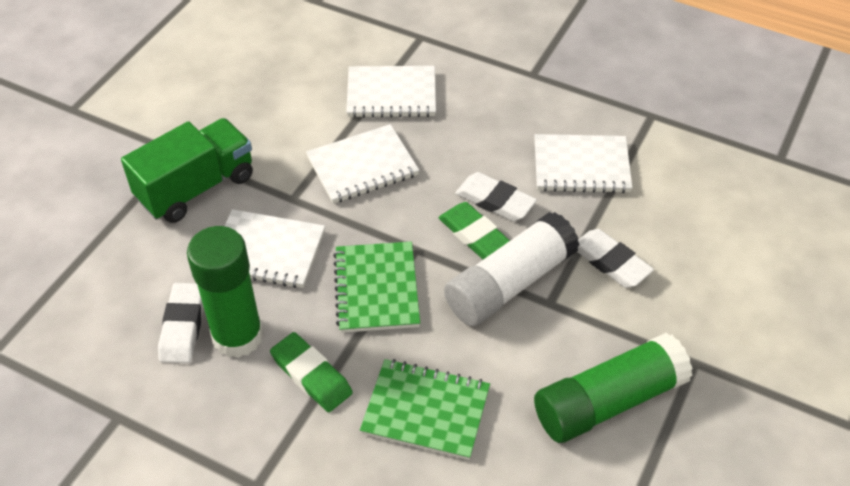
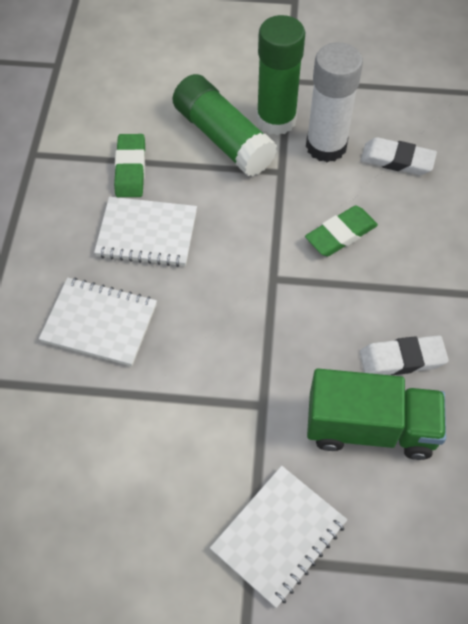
green notebook: 2 -> 0
white eraser: 3 -> 2
white notebook: 4 -> 3

